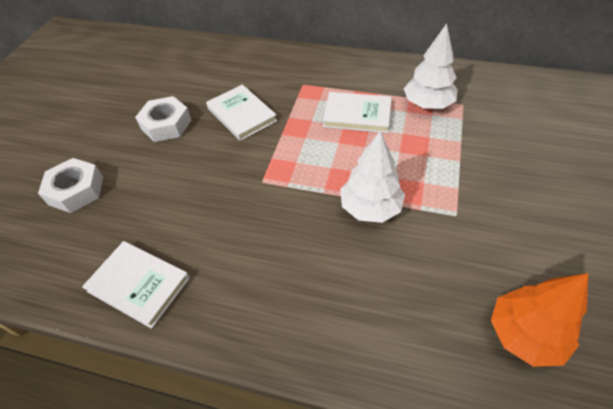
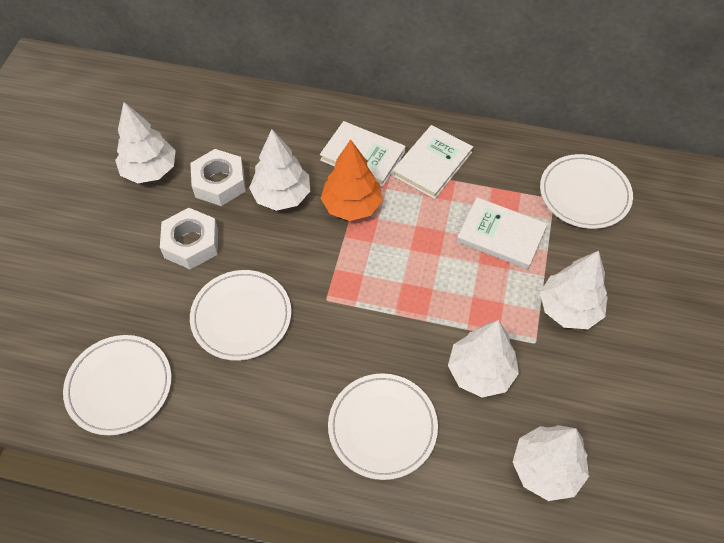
white plate: 0 -> 4
white tree: 2 -> 5

